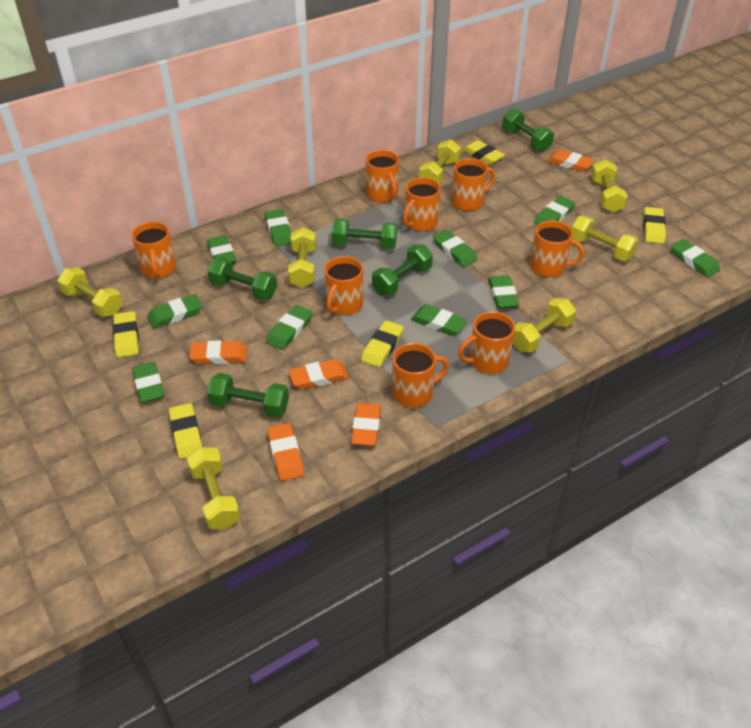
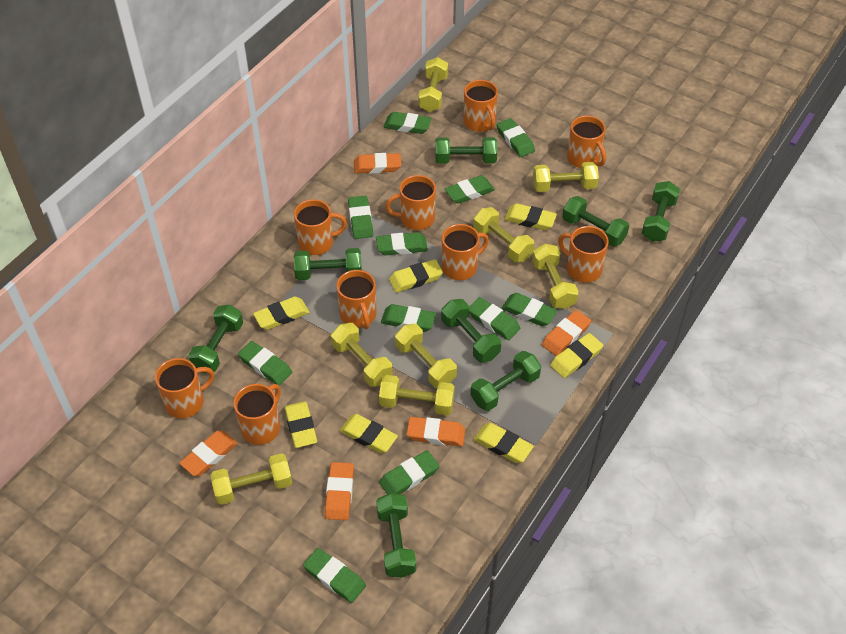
green dumbbell: 5 -> 8
green eraser: 10 -> 11
orange mug: 8 -> 9
yellow dumbbell: 7 -> 8
yellow eraser: 5 -> 7

